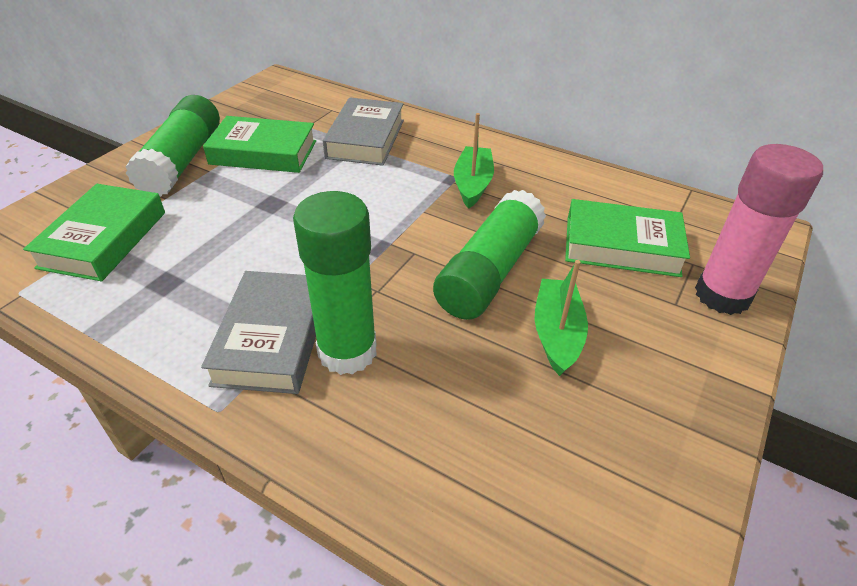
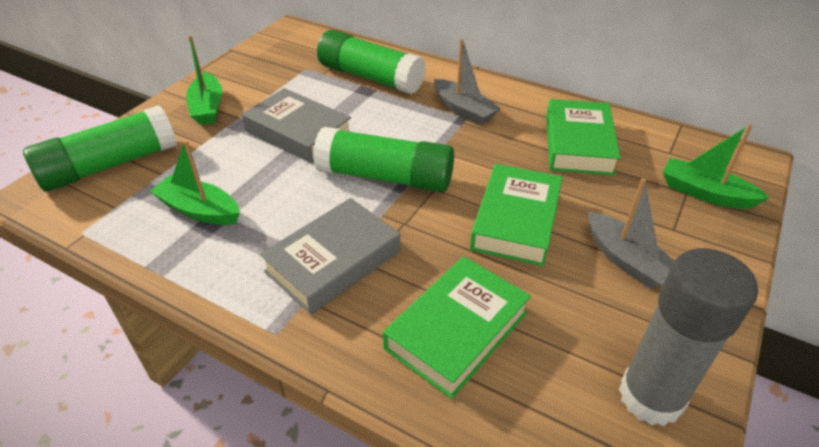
green boat: 2 -> 3
grey boat: 0 -> 2
grey glue stick: 0 -> 1
pink glue stick: 1 -> 0

